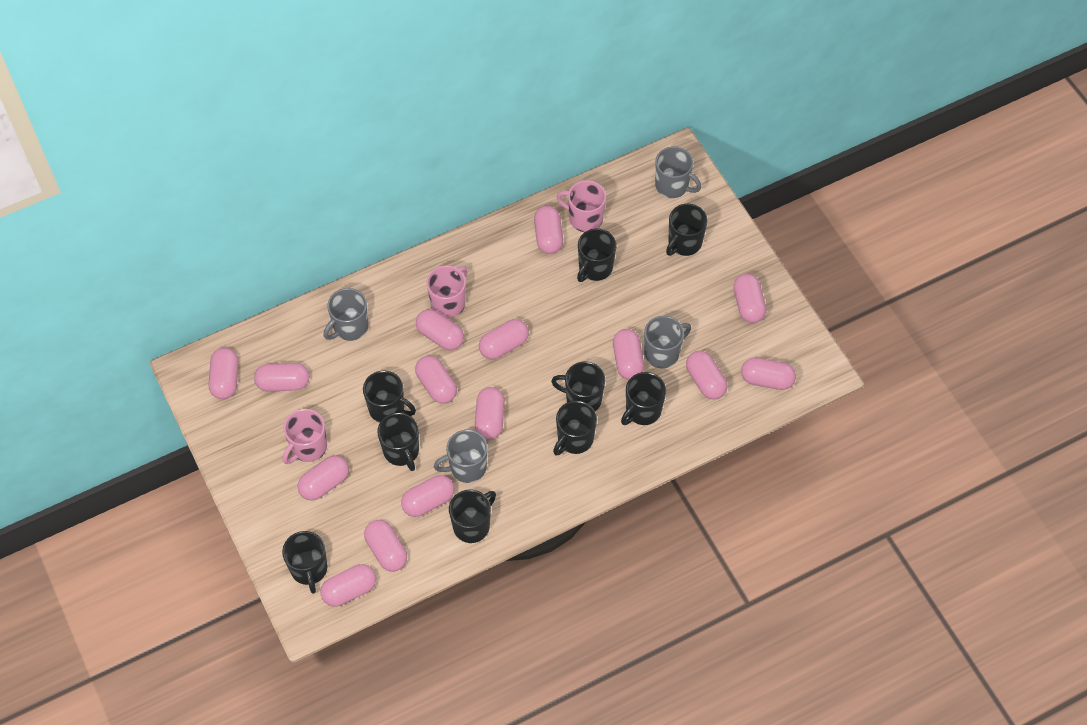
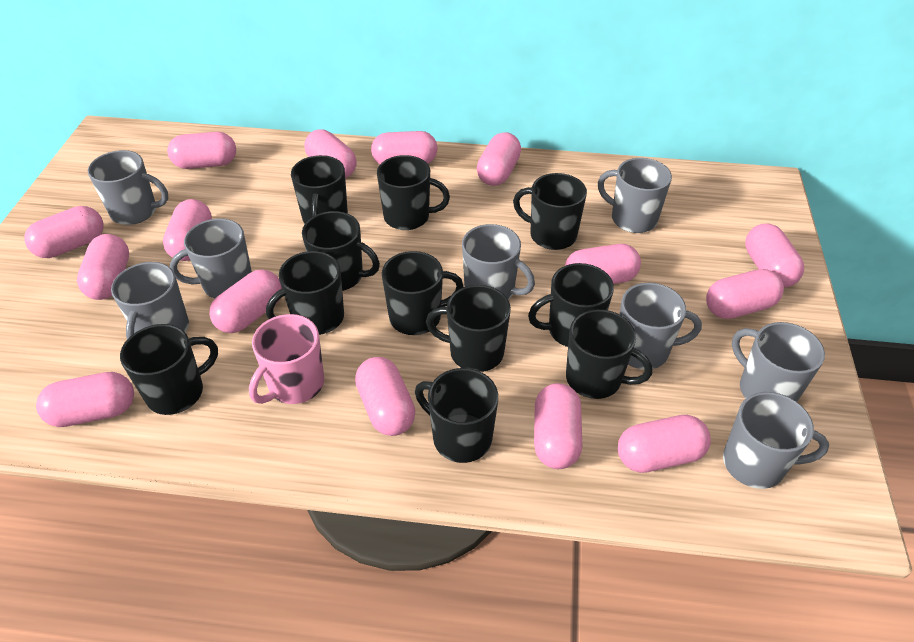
black mug: 9 -> 11
grey mug: 4 -> 8
pink mug: 3 -> 1

